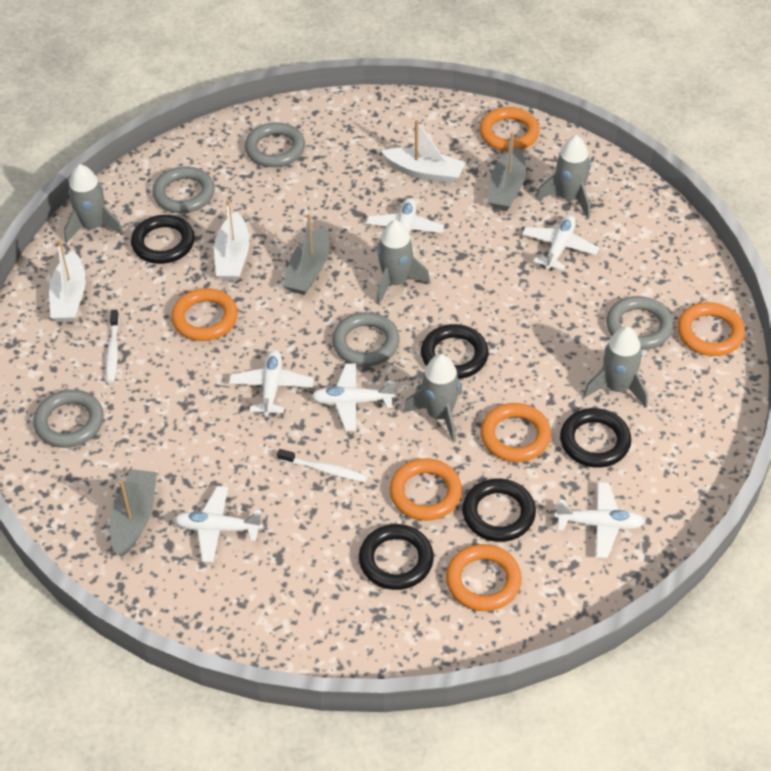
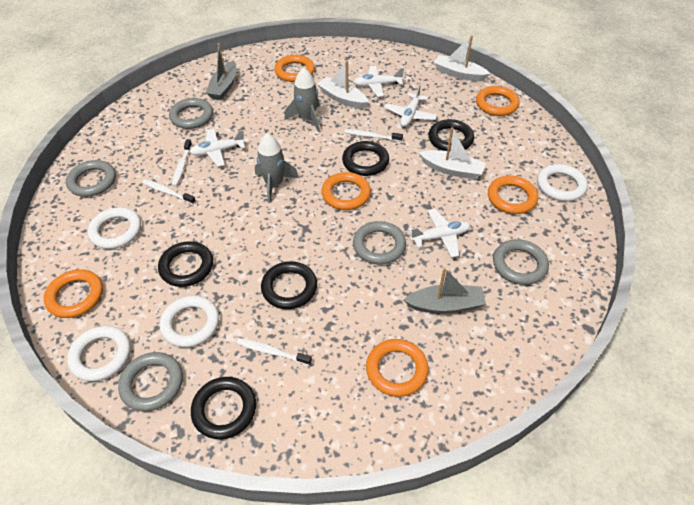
grey boat: 3 -> 2
grey rocket: 5 -> 2
white plane: 6 -> 4
white ring: 0 -> 4
white toothbrush: 2 -> 4

